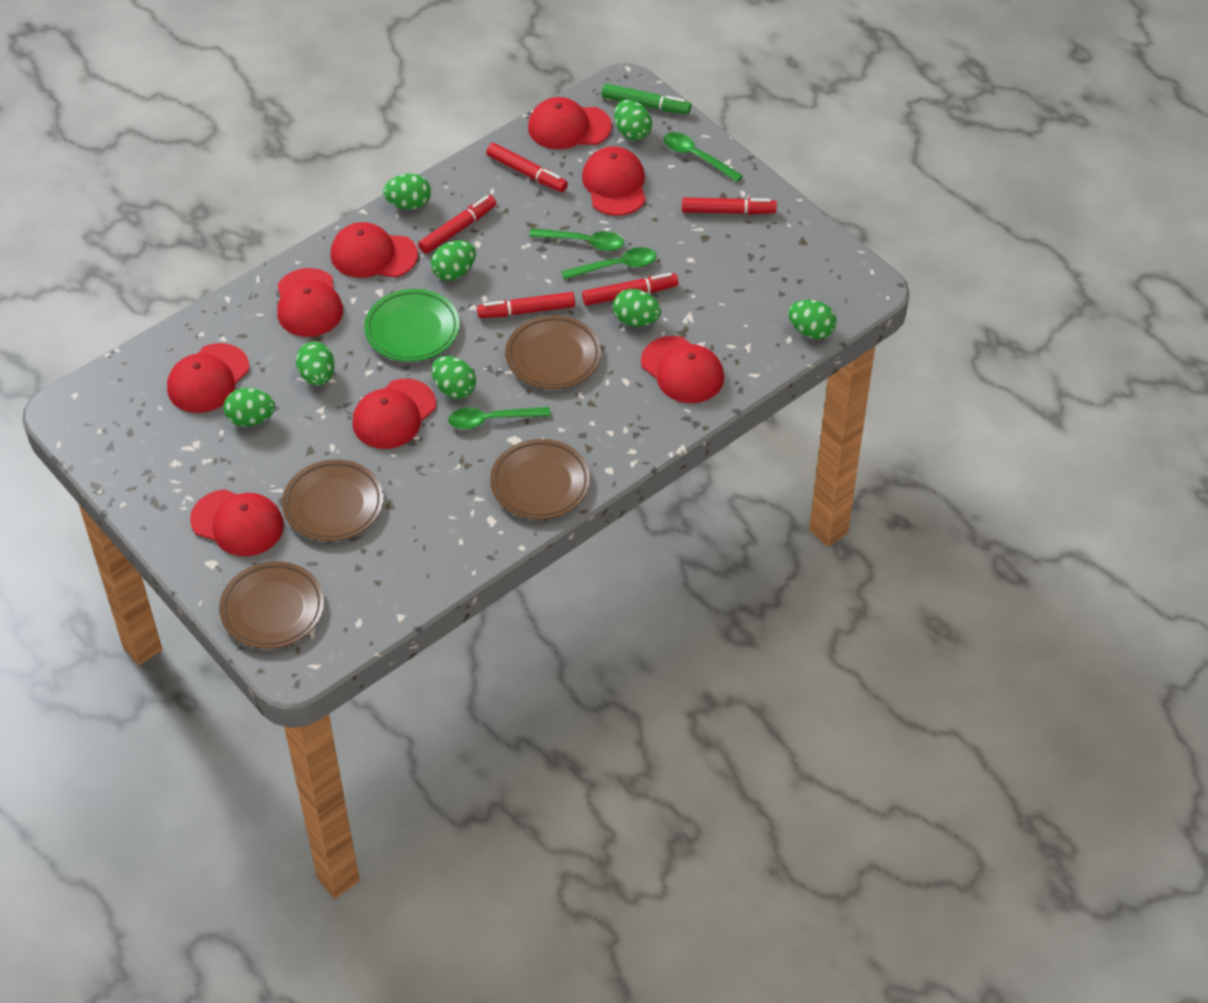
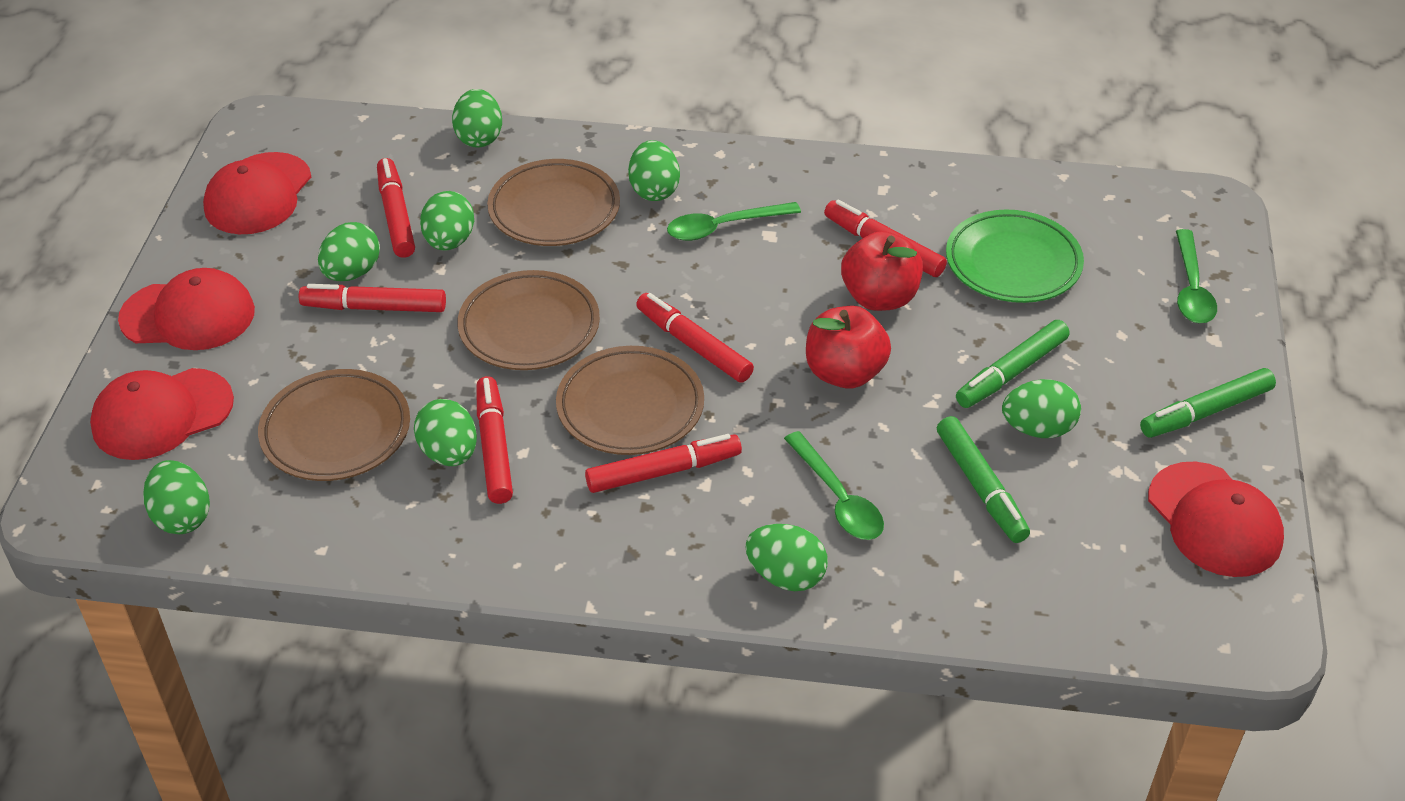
green marker: 1 -> 3
green spoon: 4 -> 3
red apple: 0 -> 2
red cap: 8 -> 4
red marker: 5 -> 6

